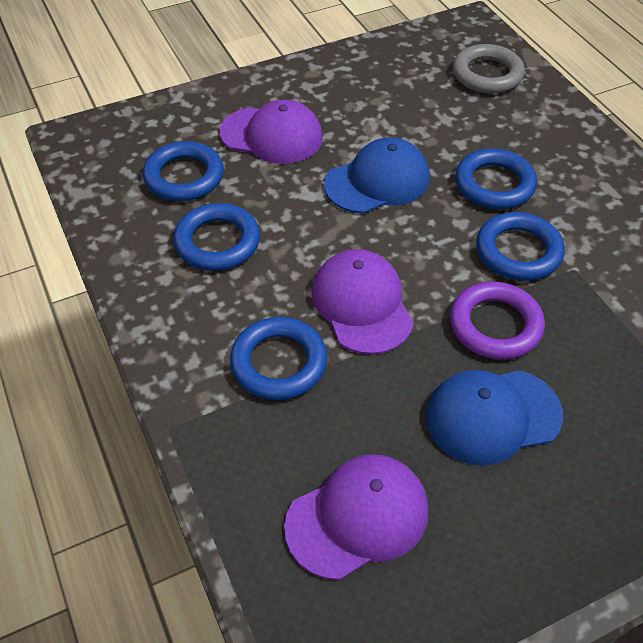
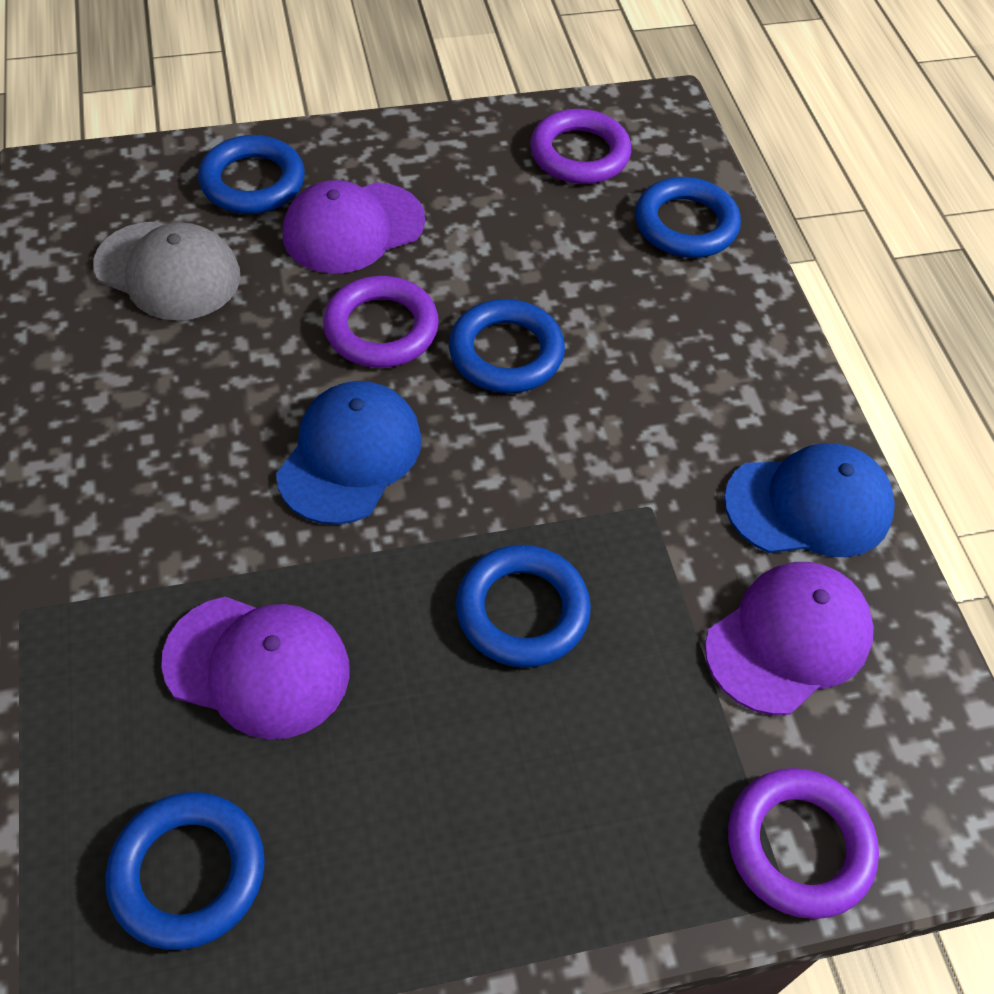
grey cap: 0 -> 1
grey ring: 1 -> 0
purple ring: 1 -> 3

